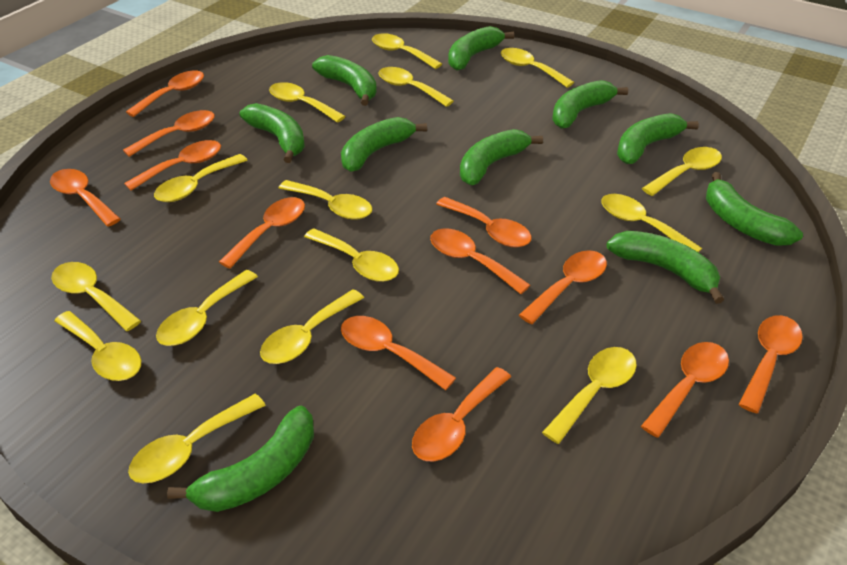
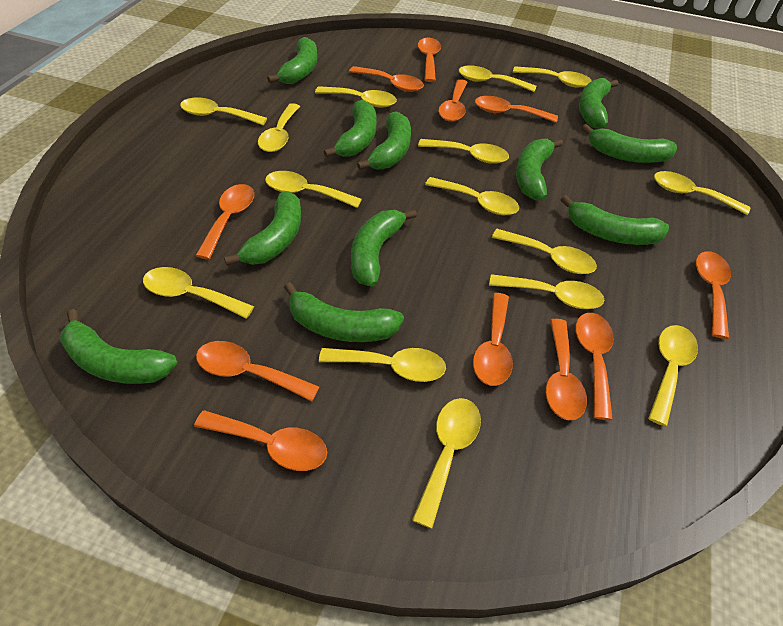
green banana: 10 -> 11
orange spoon: 12 -> 11

